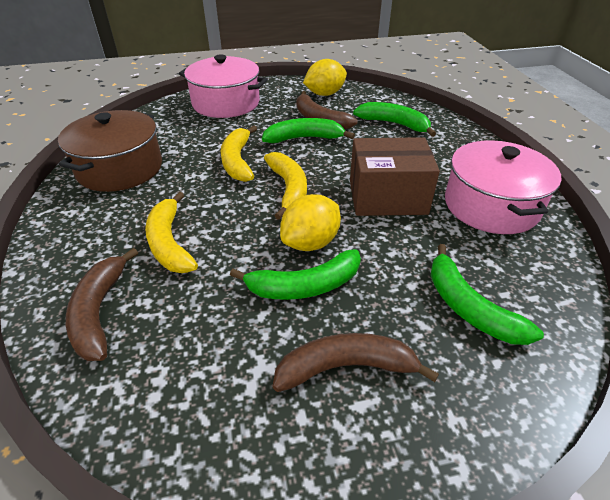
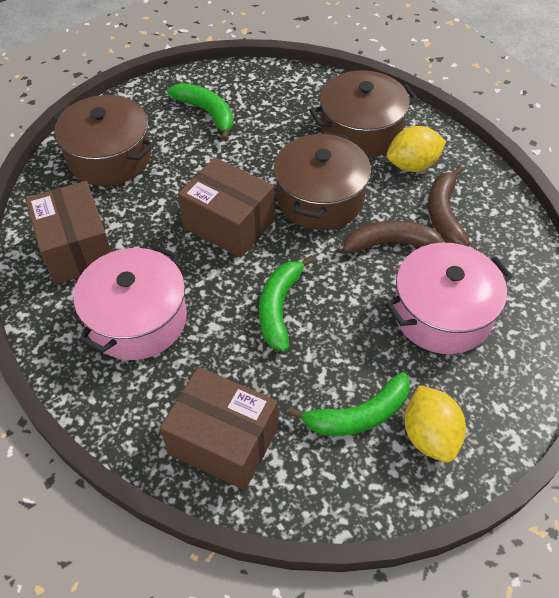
brown banana: 3 -> 2
brown box: 1 -> 3
brown pot: 1 -> 3
green banana: 4 -> 3
yellow banana: 3 -> 0

